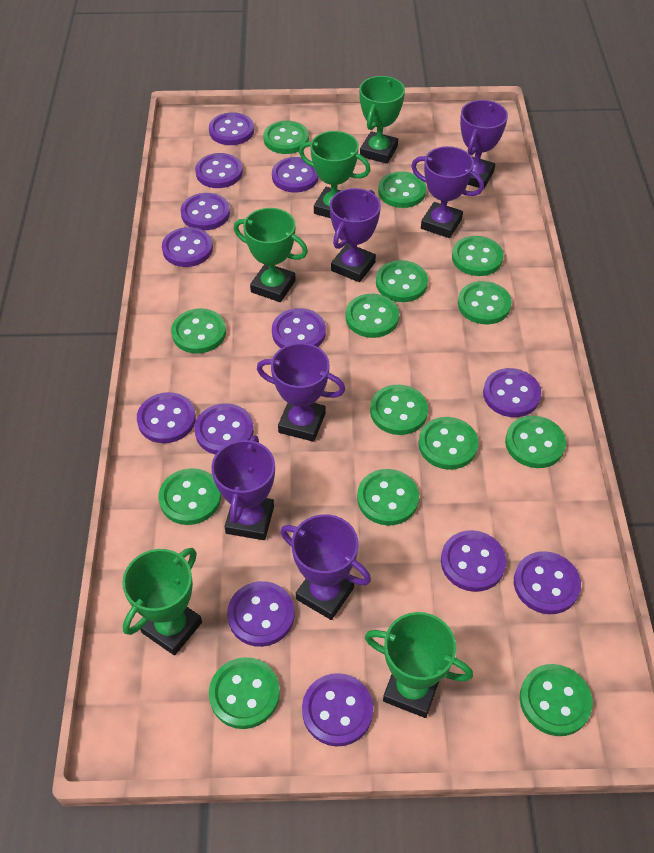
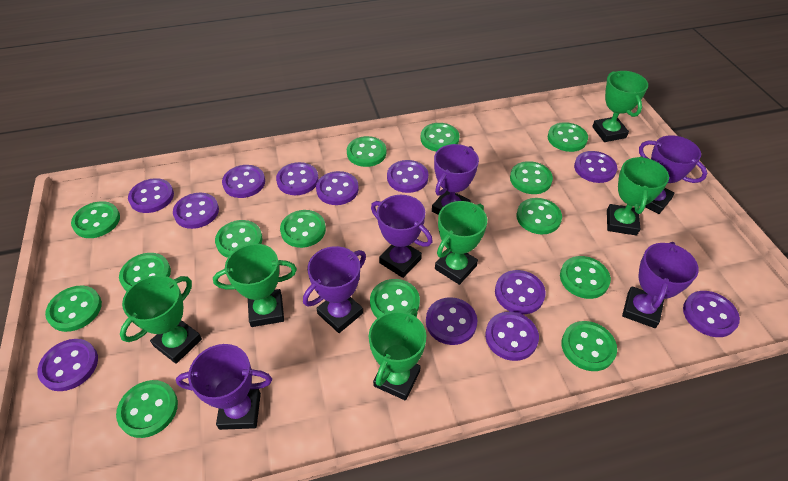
green trophy: 5 -> 6
purple button: 13 -> 12

